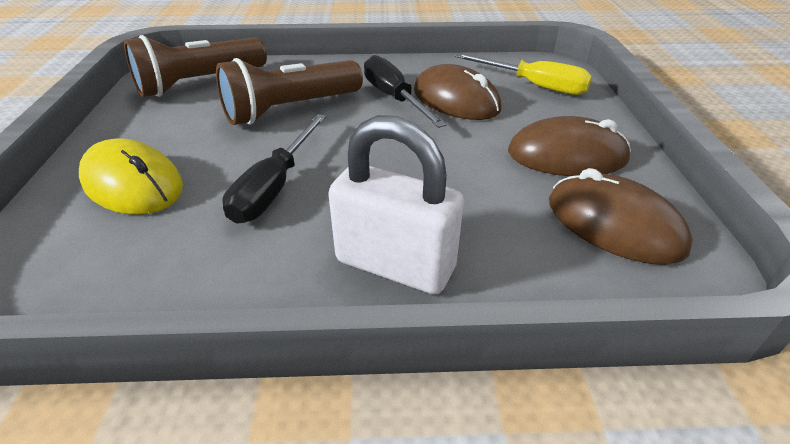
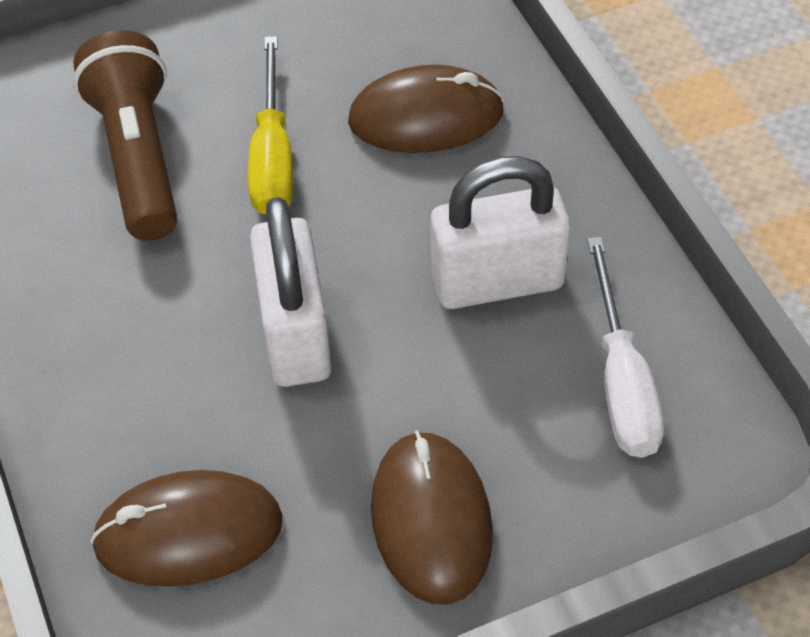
black screwdriver: 2 -> 0
brown flashlight: 2 -> 1
white padlock: 1 -> 2
white screwdriver: 0 -> 1
yellow mouse: 1 -> 0

